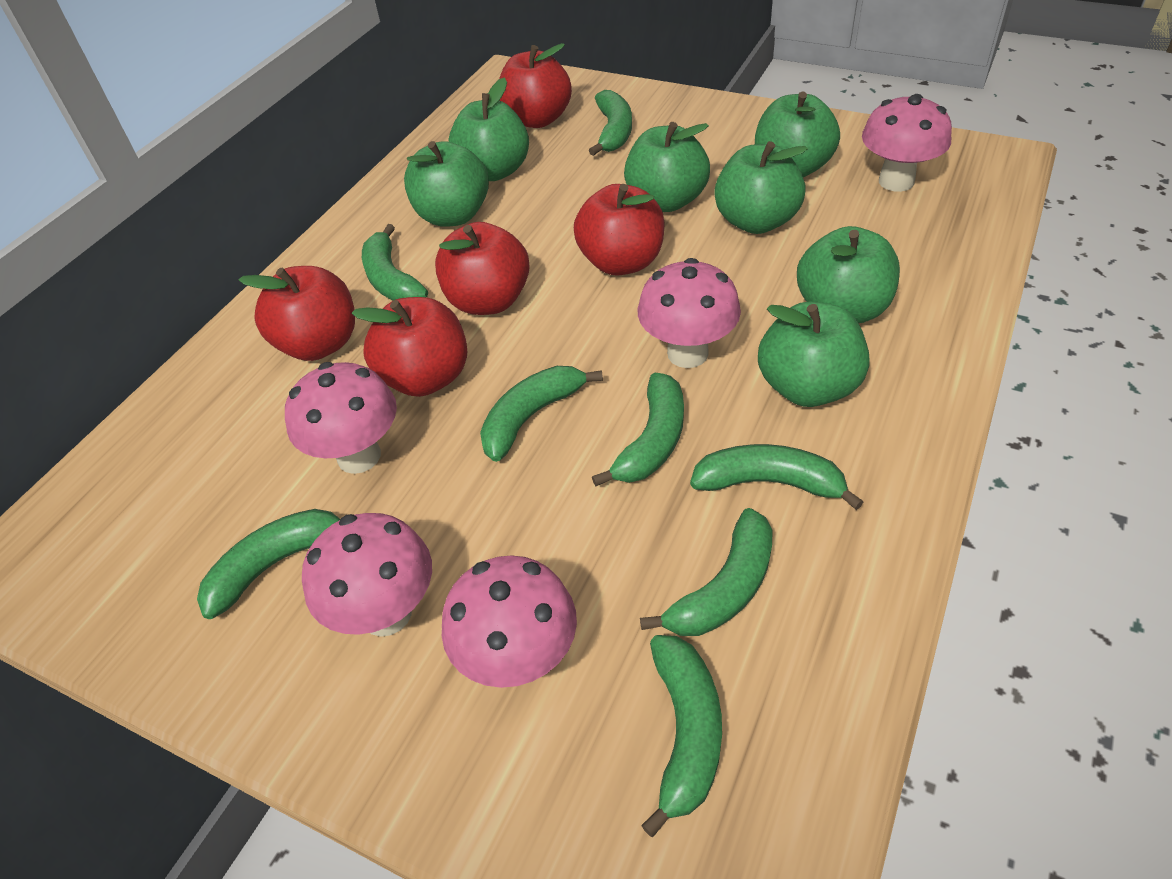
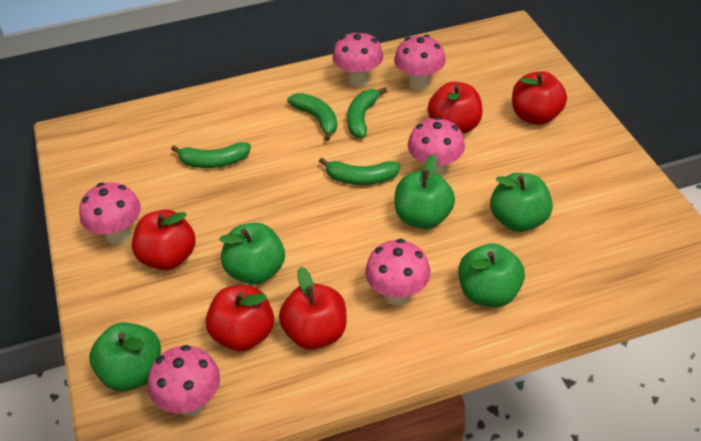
green apple: 7 -> 5
green banana: 8 -> 4
pink mushroom: 5 -> 6

